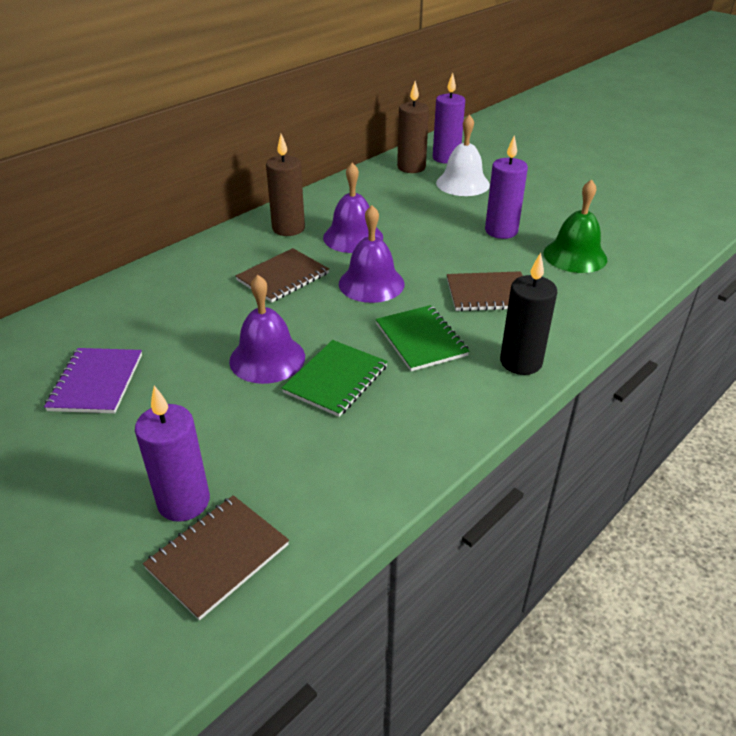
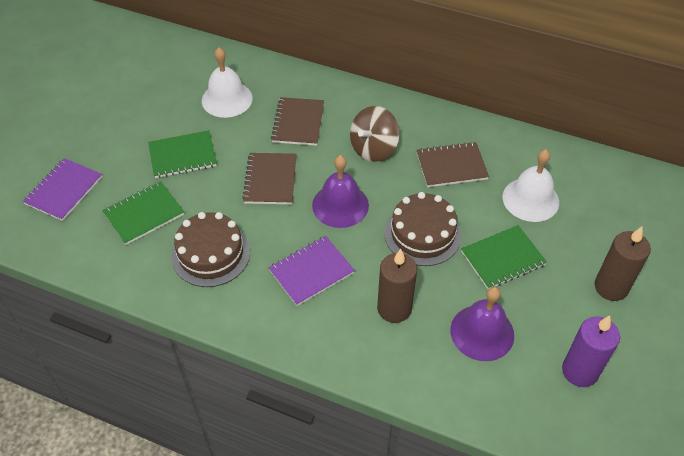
black candle: 1 -> 0
brown cake: 0 -> 2
brown spinning top: 0 -> 1
green bell: 1 -> 0
green notebook: 2 -> 3
purple bell: 3 -> 2
purple candle: 3 -> 1
purple notebook: 1 -> 2
white bell: 1 -> 2

